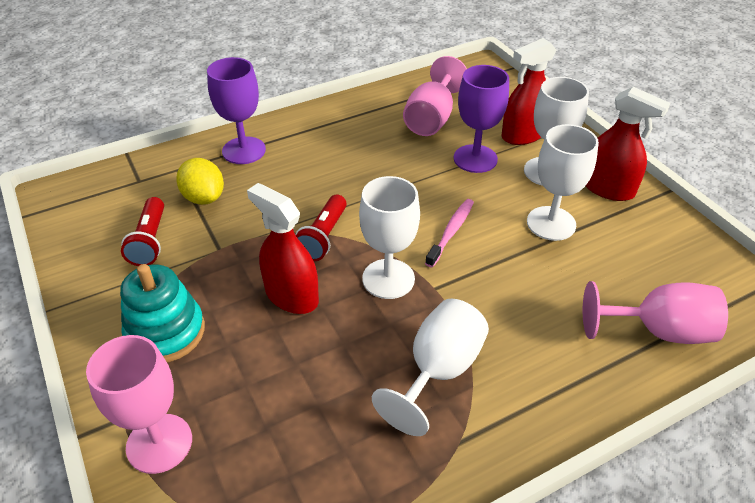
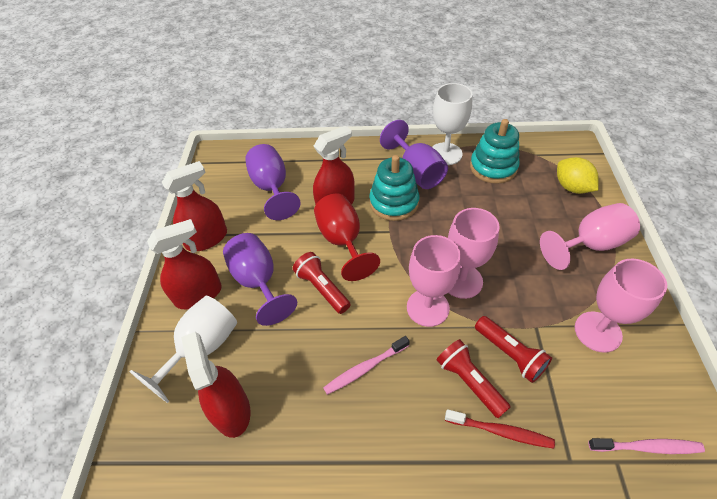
pink goblet: 3 -> 4
pink toothbrush: 1 -> 2
purple goblet: 2 -> 3
red flashlight: 2 -> 3
red goblet: 0 -> 1
red spray bottle: 3 -> 4
red toothbrush: 0 -> 1
turquoise stacking toy: 1 -> 2
white goblet: 4 -> 2

